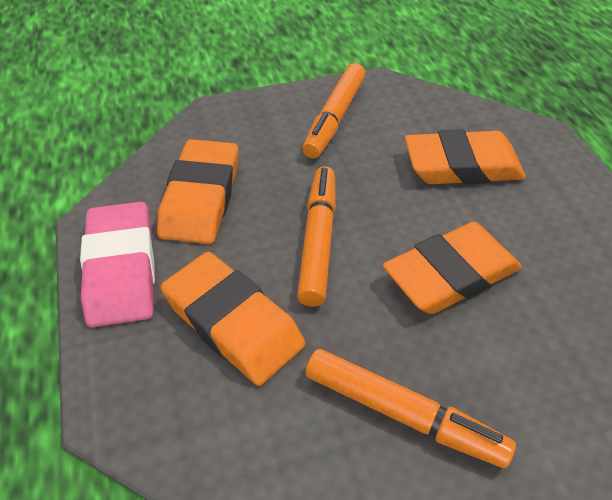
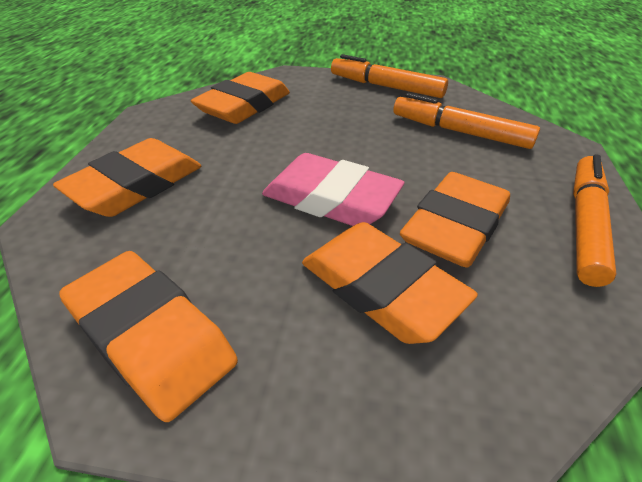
orange eraser: 4 -> 5

